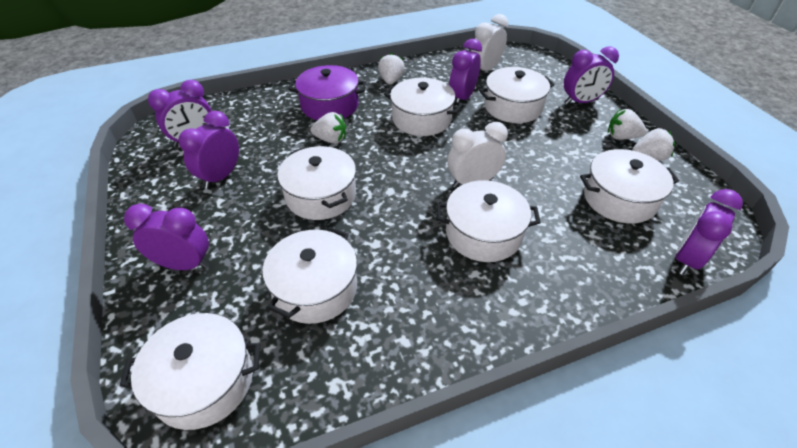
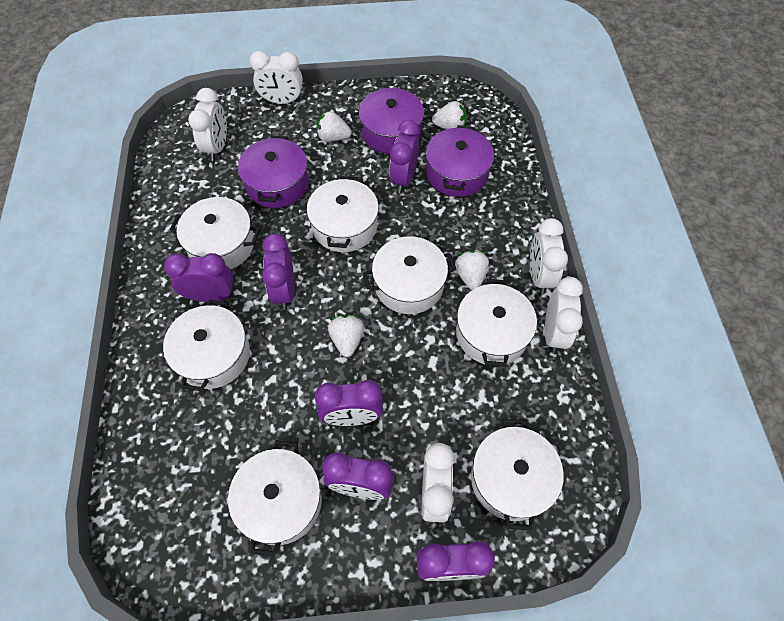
purple pot: 1 -> 3
white clock: 2 -> 5

